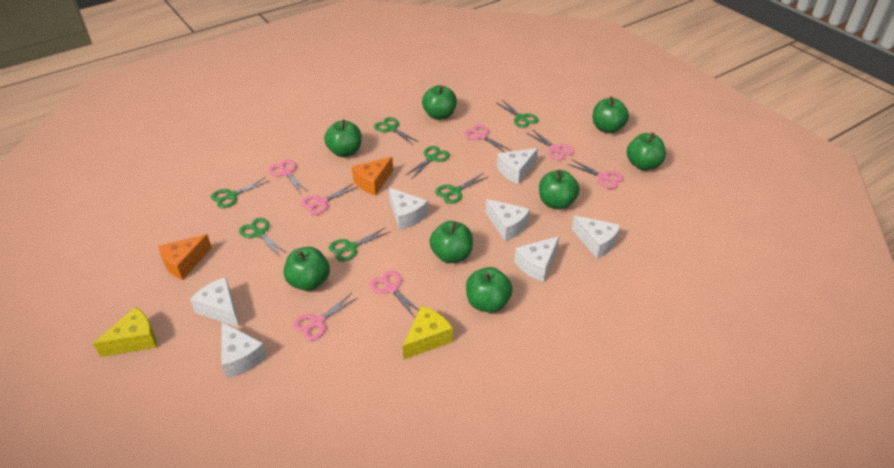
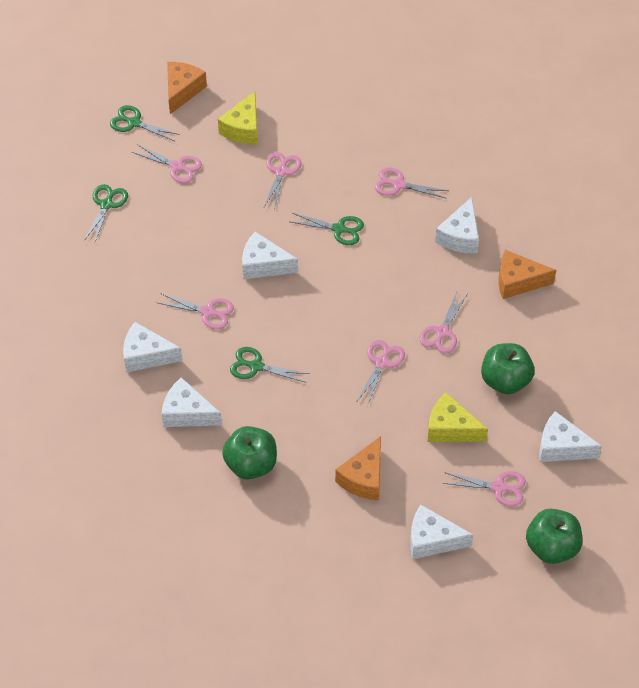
green apple: 8 -> 3
green scissors: 7 -> 4
orange cheese: 2 -> 3
white cheese: 7 -> 6

